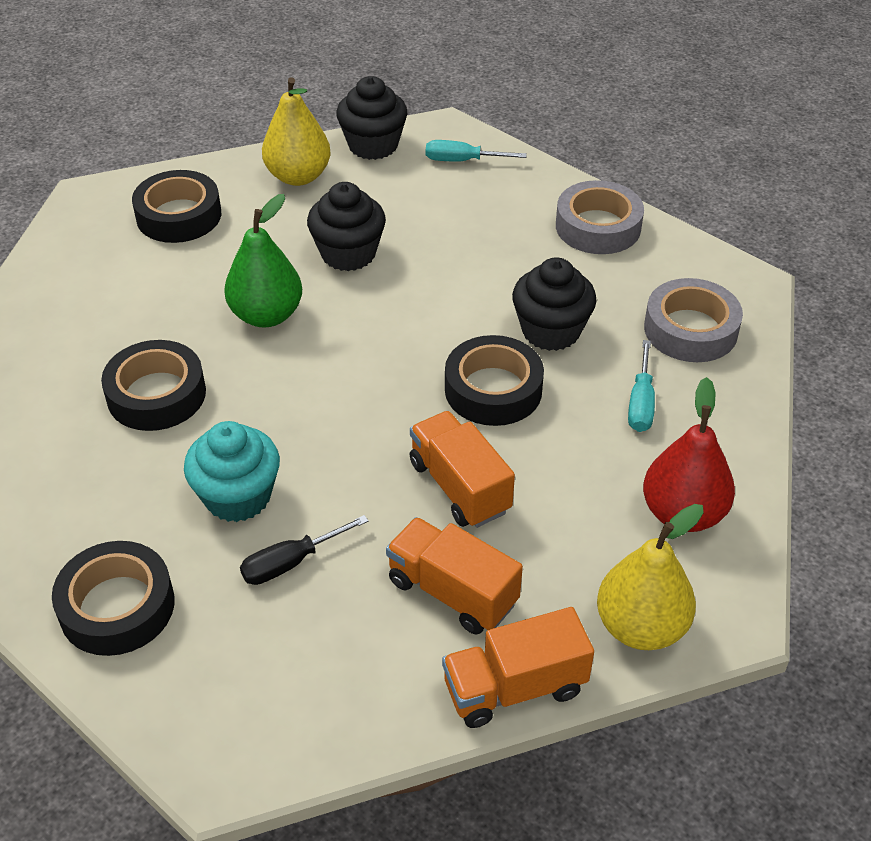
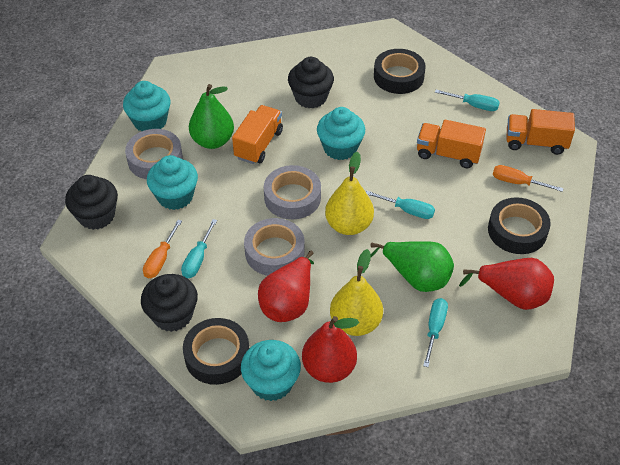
black screwdriver: 1 -> 0
black tape: 4 -> 3
green pear: 1 -> 2
grey tape: 2 -> 3
orange screwdriver: 0 -> 2
red pear: 1 -> 3
turquoise cupcake: 1 -> 4
turquoise screwdriver: 2 -> 4

